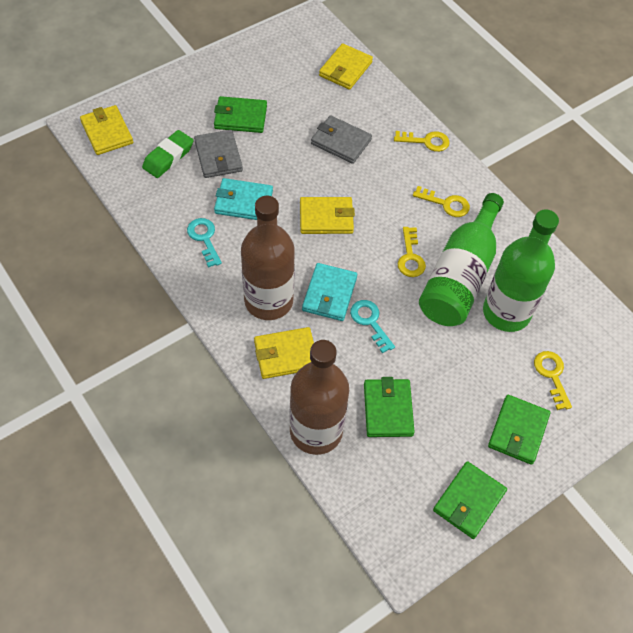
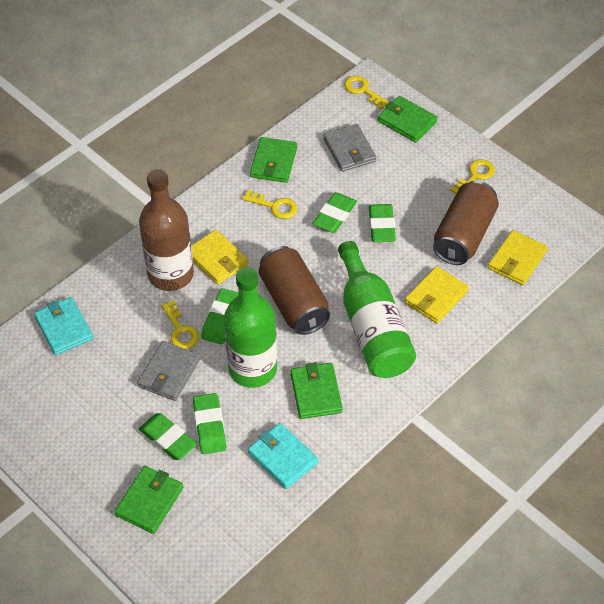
brown bottle: 2 -> 1
brown can: 0 -> 2
green eraser: 1 -> 5
turquoise key: 2 -> 0
yellow wallet: 4 -> 3

